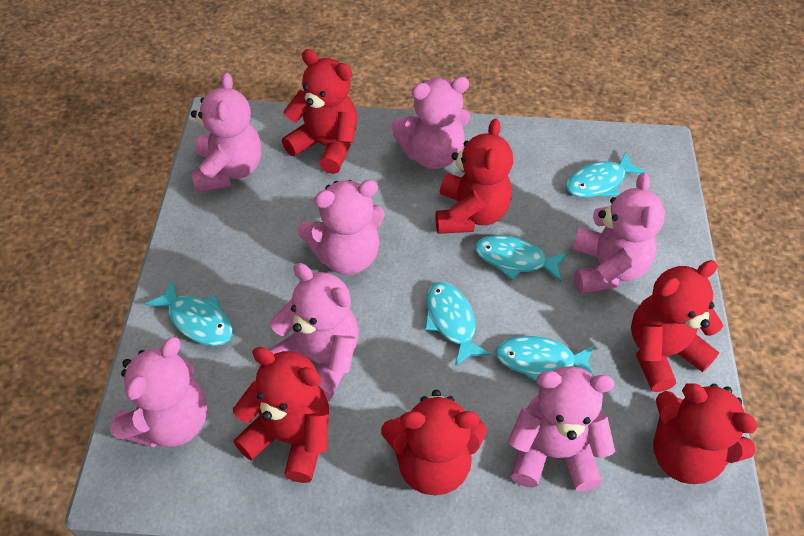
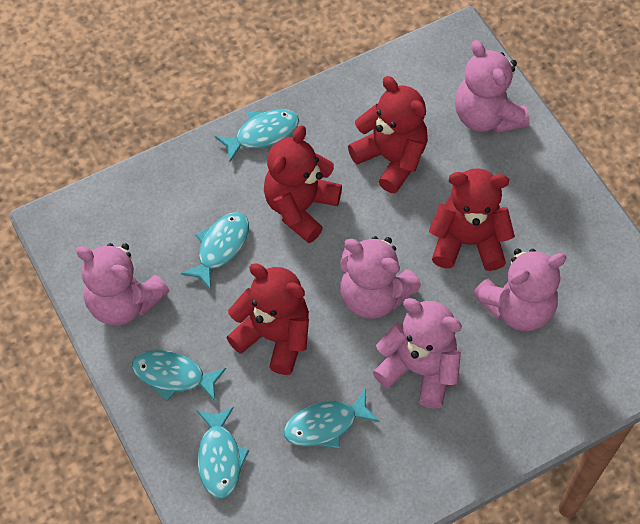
pink teddy bear: 7 -> 5
red teddy bear: 6 -> 4

